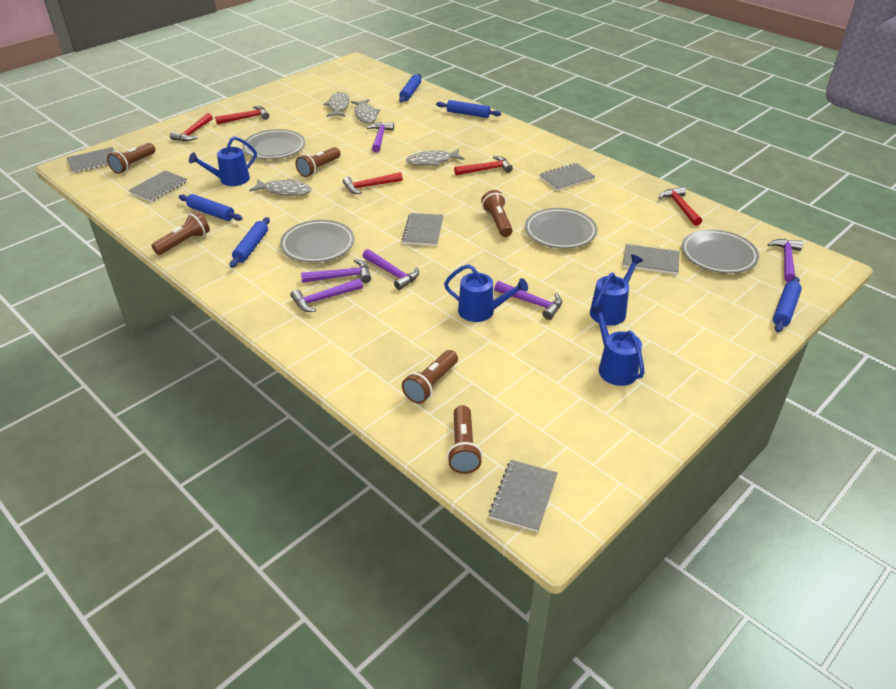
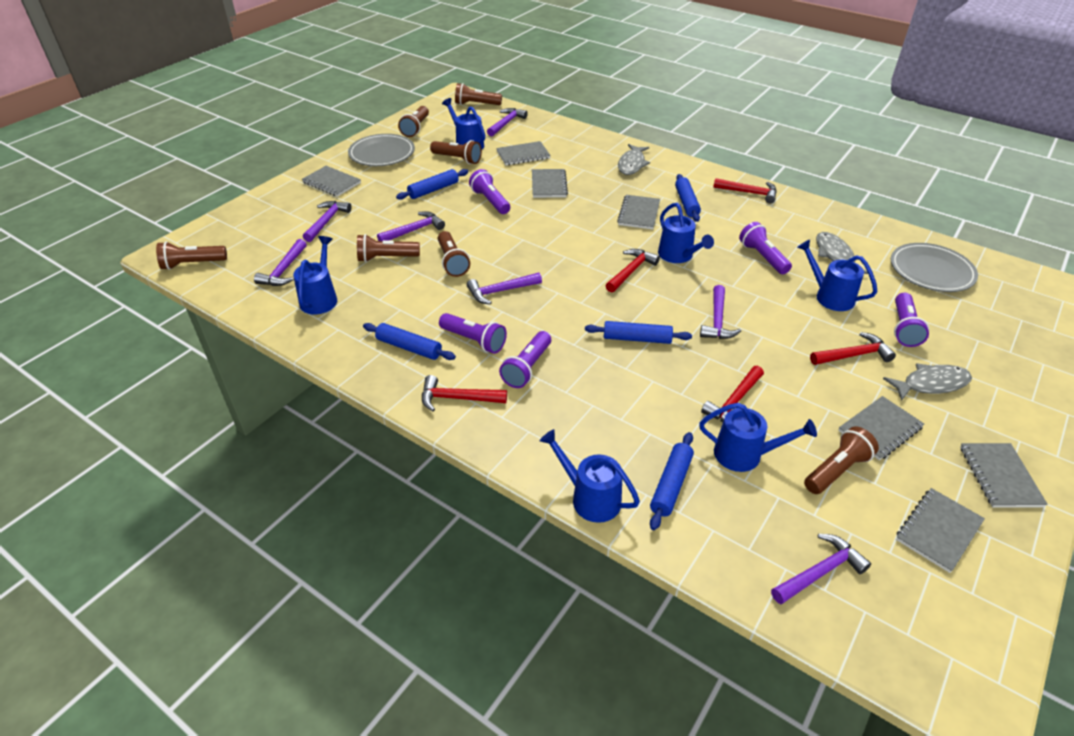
blue watering can: 4 -> 6
brown flashlight: 6 -> 7
grey fish: 4 -> 3
grey notebook: 6 -> 7
grey plate: 4 -> 2
purple flashlight: 0 -> 5
purple hammer: 6 -> 7

